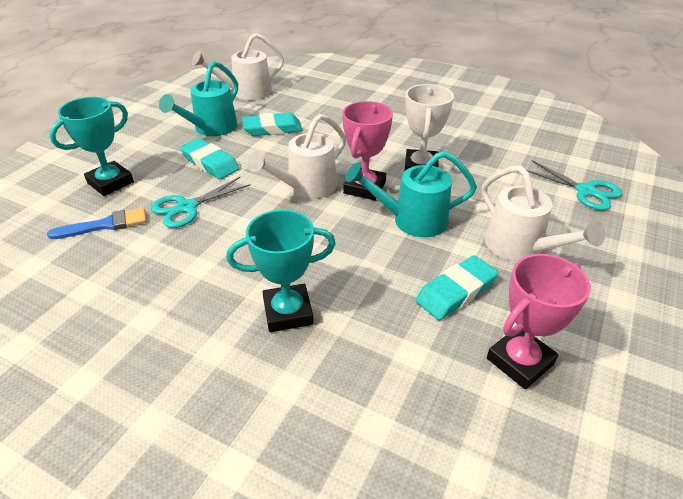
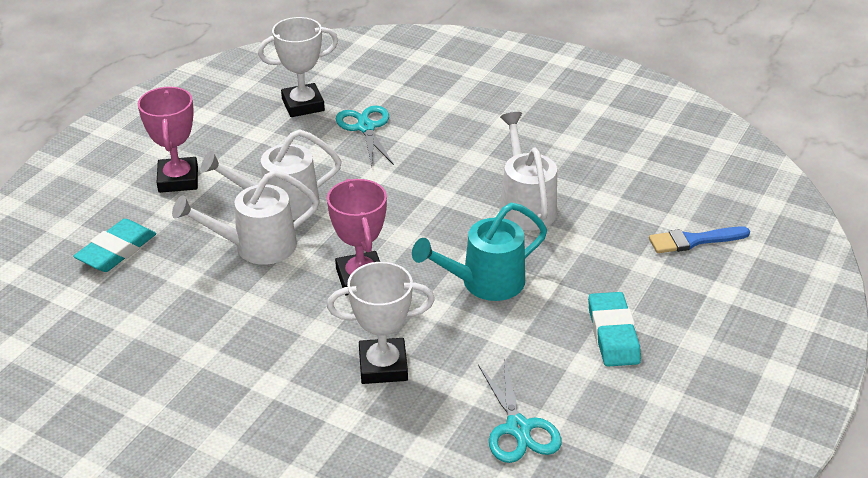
turquoise eraser: 3 -> 2
turquoise trophy: 2 -> 0
turquoise watering can: 2 -> 1
white trophy: 1 -> 2

